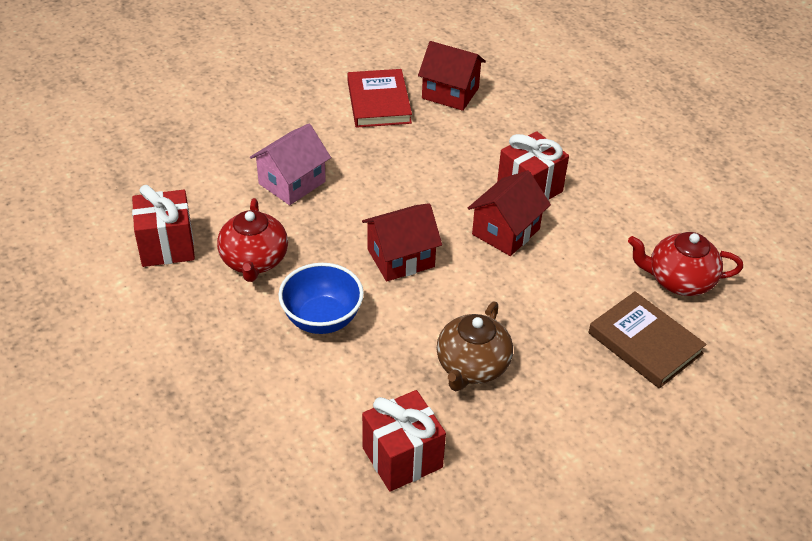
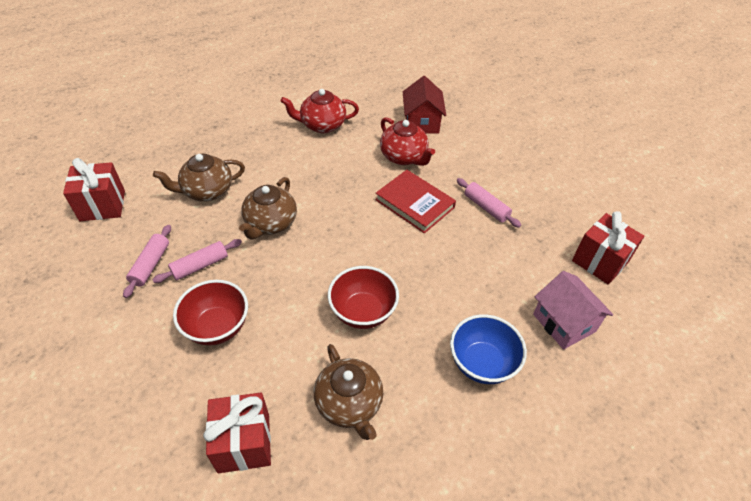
brown book: 1 -> 0
brown teapot: 1 -> 3
pink rolling pin: 0 -> 3
red bowl: 0 -> 2
red house: 3 -> 1

